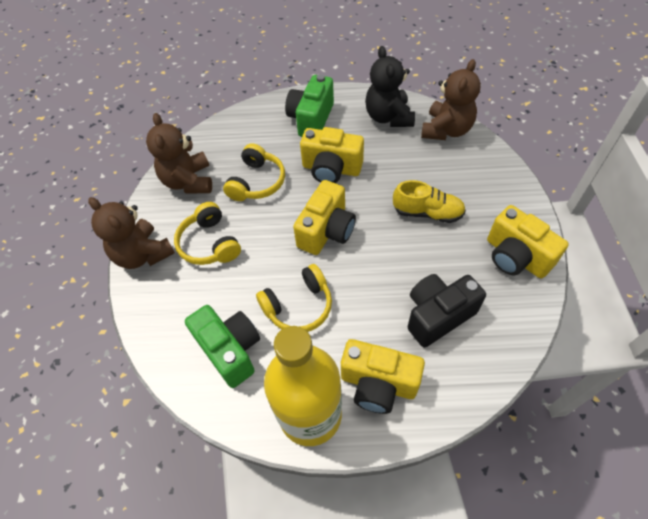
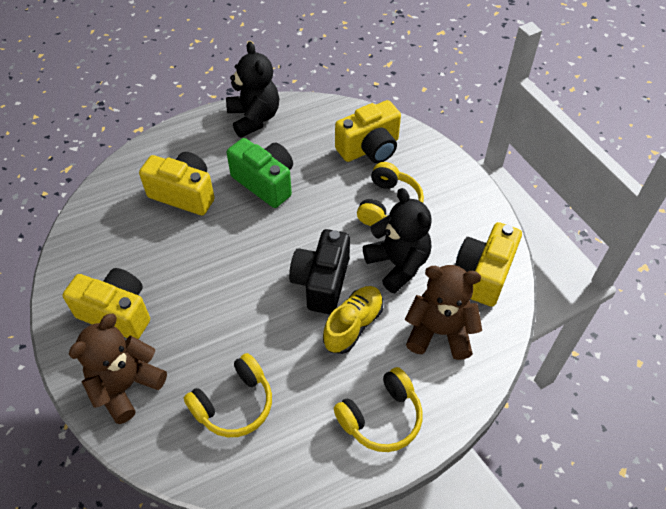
black teddy bear: 1 -> 2
brown teddy bear: 3 -> 2
green camera: 2 -> 1
yellow bottle: 1 -> 0

